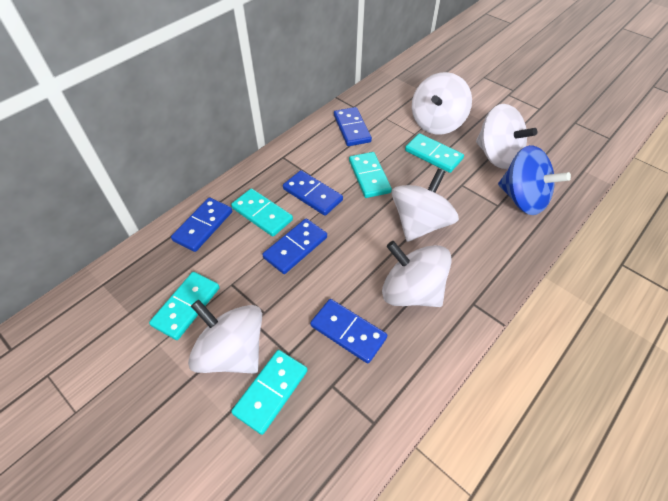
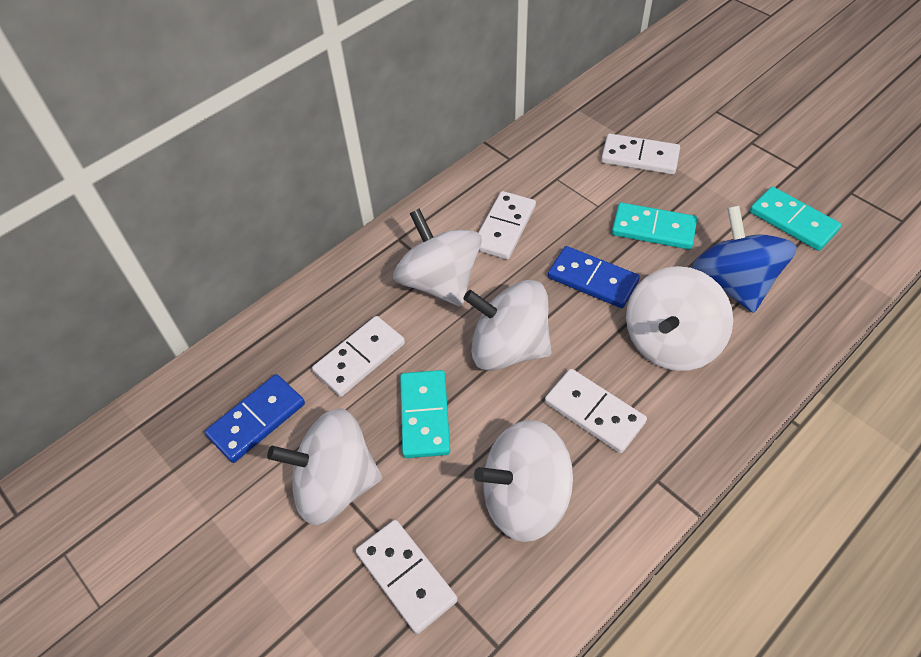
blue domino: 5 -> 2
turquoise domino: 5 -> 3
white domino: 0 -> 5

